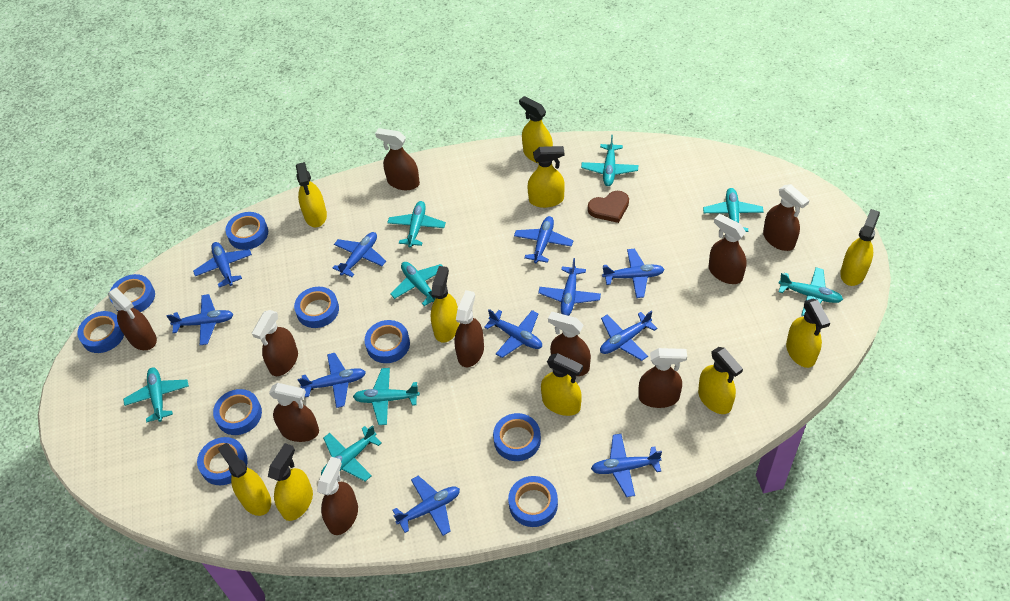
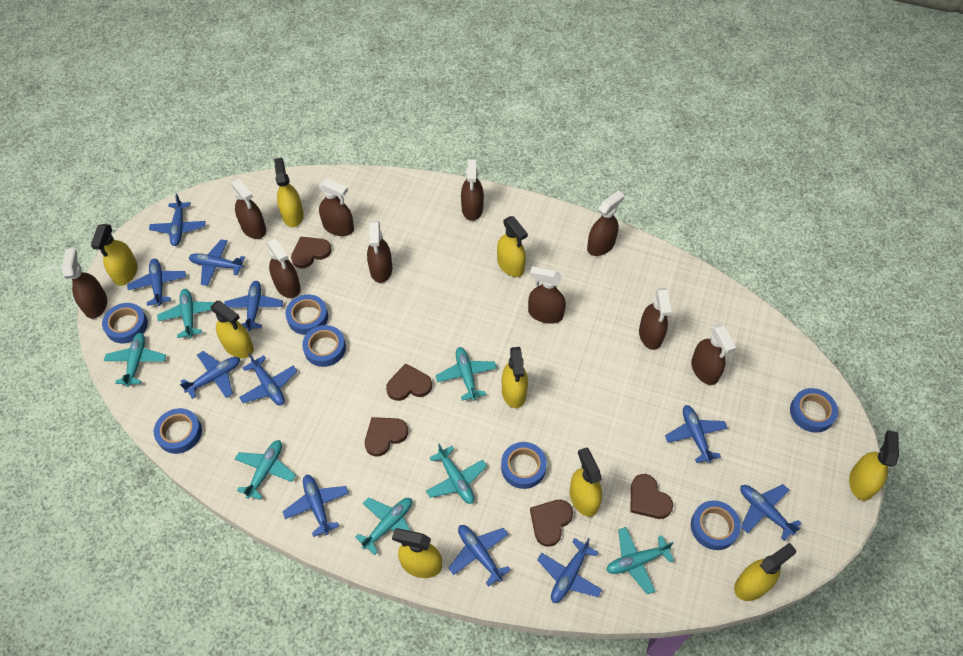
blue tape: 9 -> 7
brown heart: 1 -> 5
turquoise plane: 8 -> 7
yellow spray bottle: 10 -> 9

